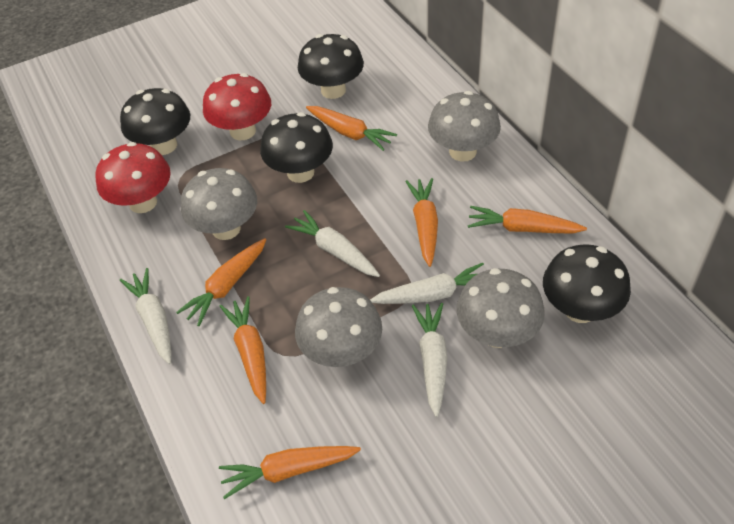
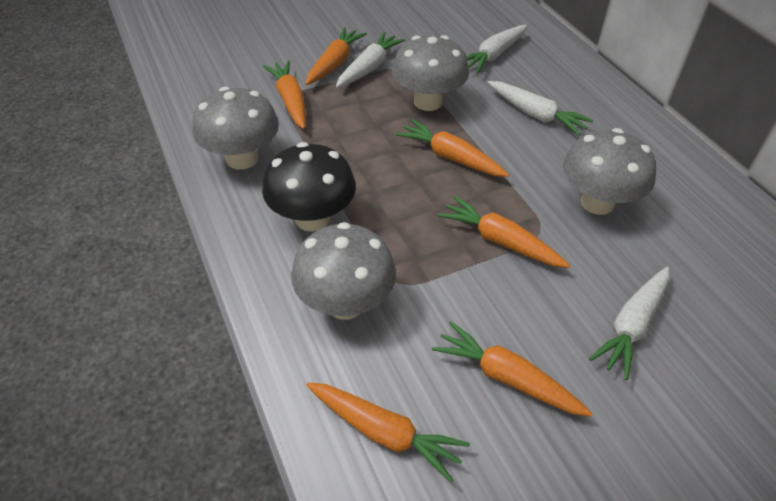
black mushroom: 4 -> 1
red mushroom: 2 -> 0

